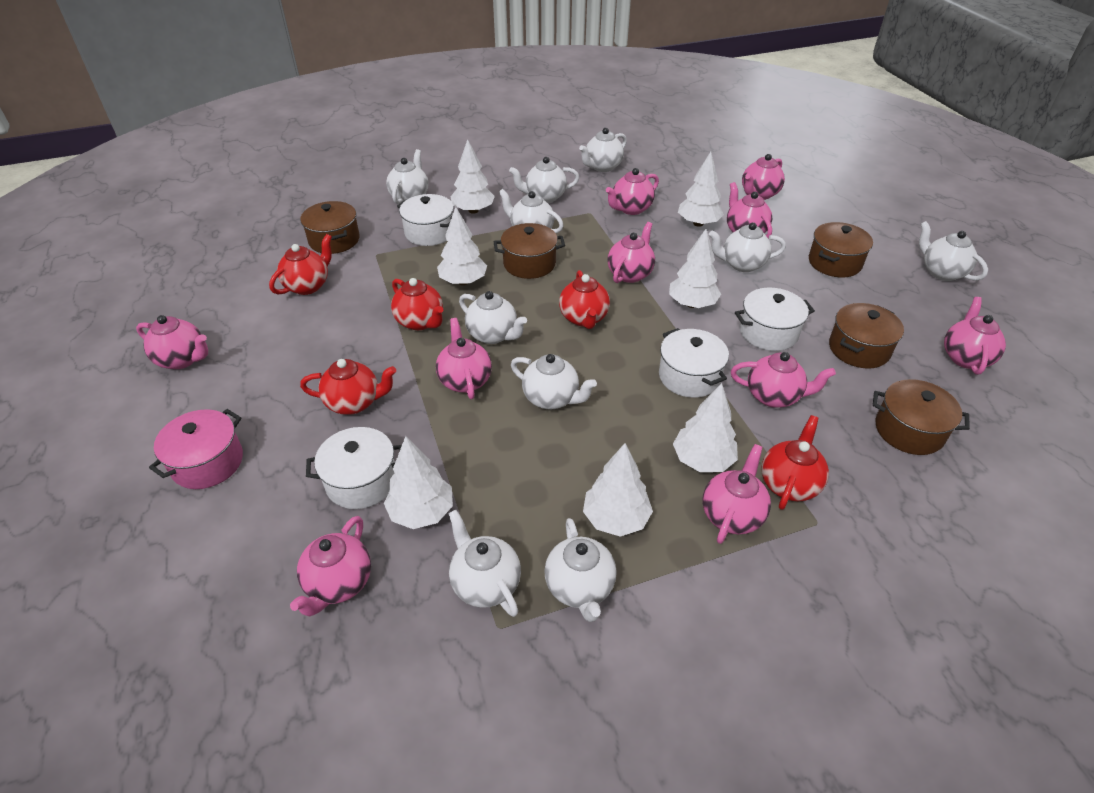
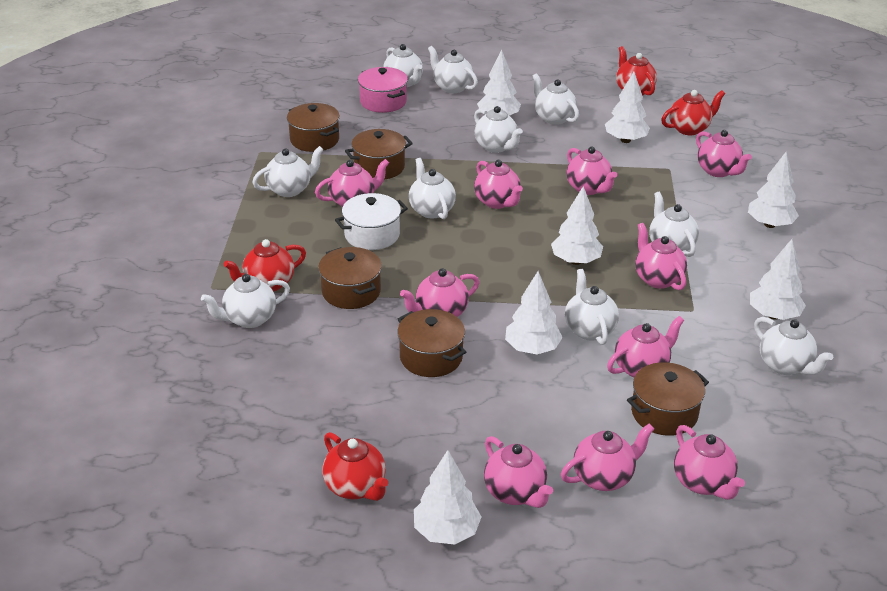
red teapot: 5 -> 4
white pot: 4 -> 1

